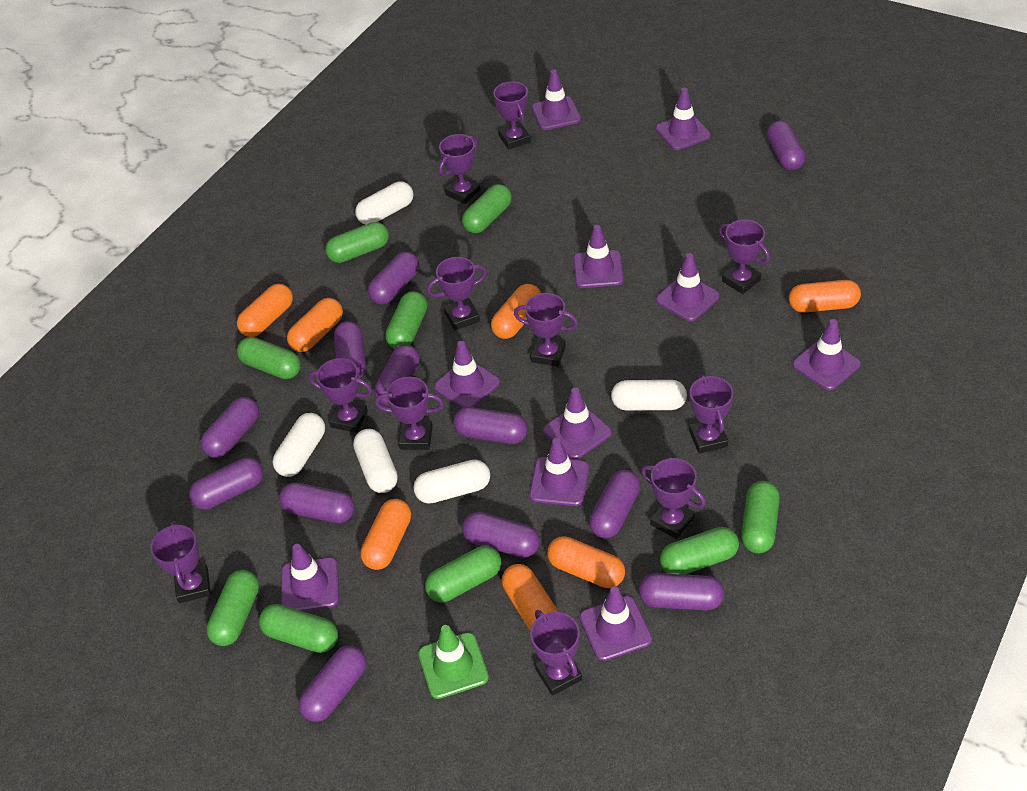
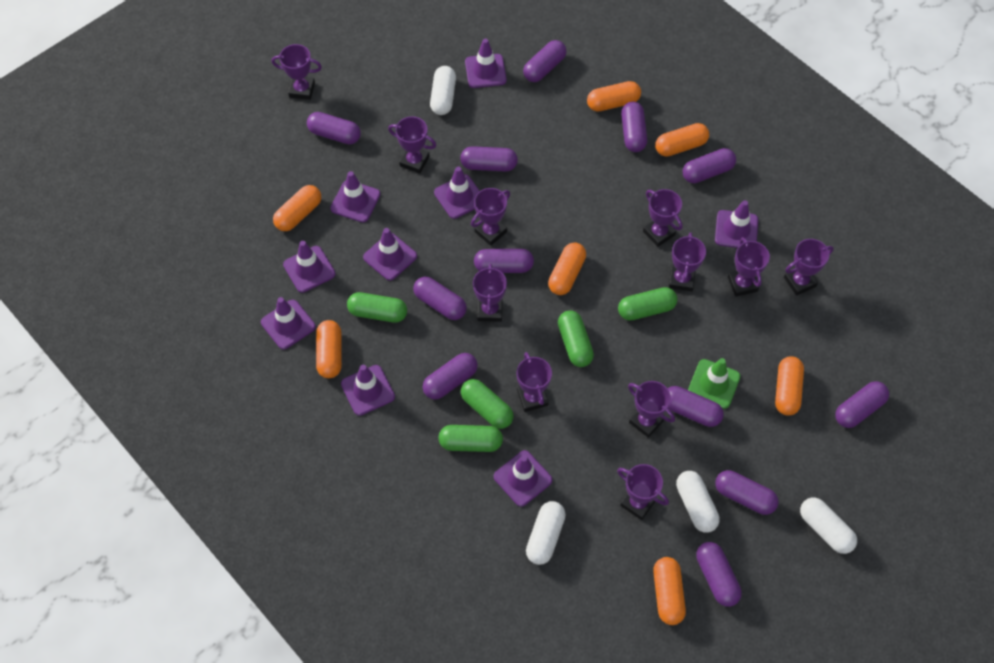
green capsule: 9 -> 5
purple traffic cone: 10 -> 9
white capsule: 5 -> 4

